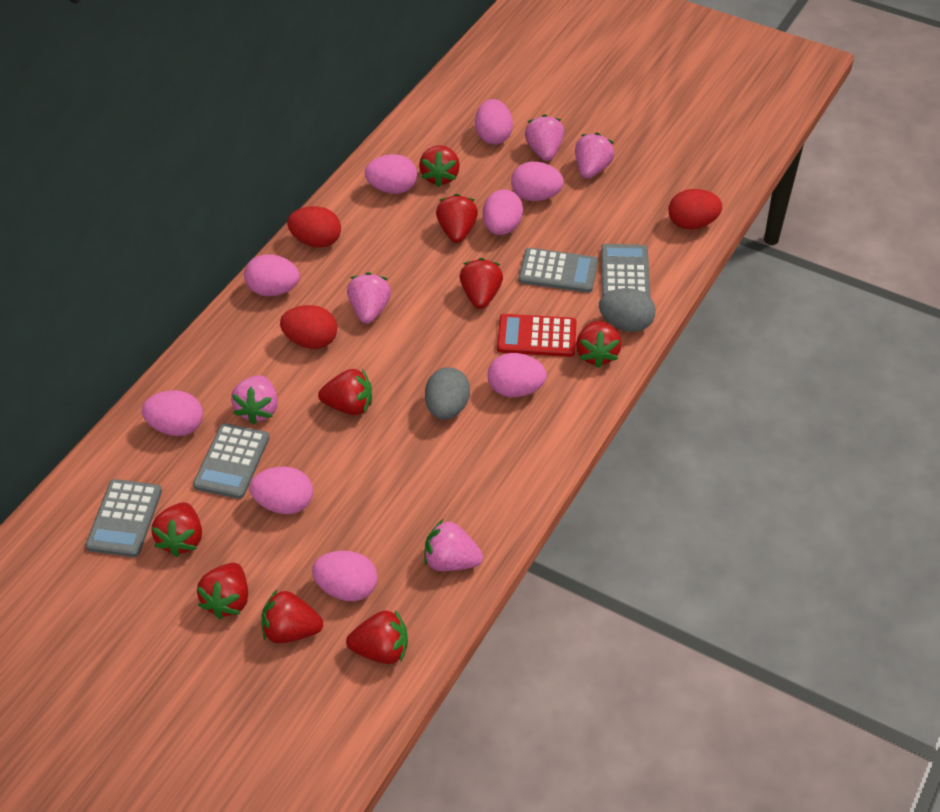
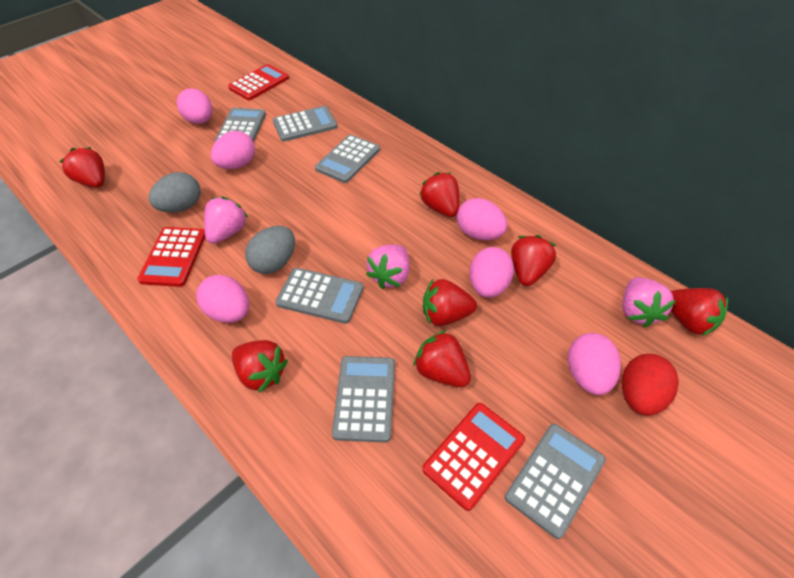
grey calculator: 4 -> 6
pink egg: 9 -> 6
pink strawberry: 5 -> 3
red calculator: 1 -> 3
red egg: 3 -> 1
red strawberry: 9 -> 7

